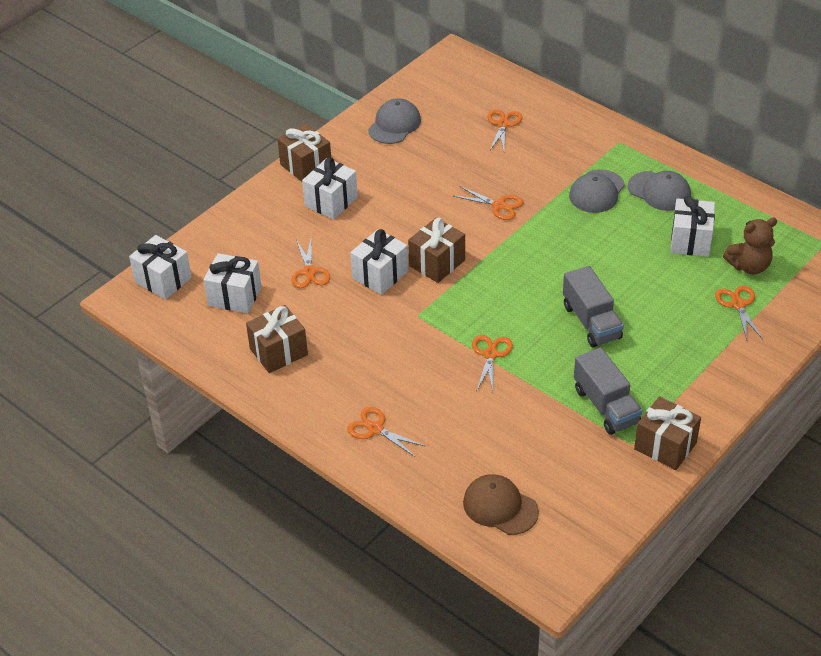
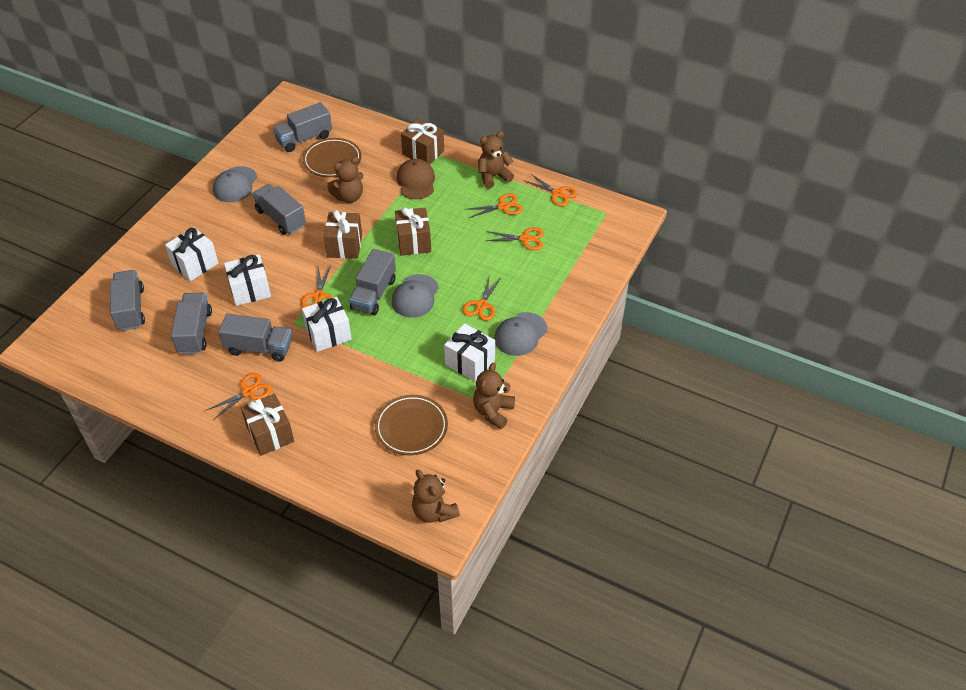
brown plate: 0 -> 2
brown teddy bear: 1 -> 4
grey truck: 2 -> 6
white gift: 5 -> 4

